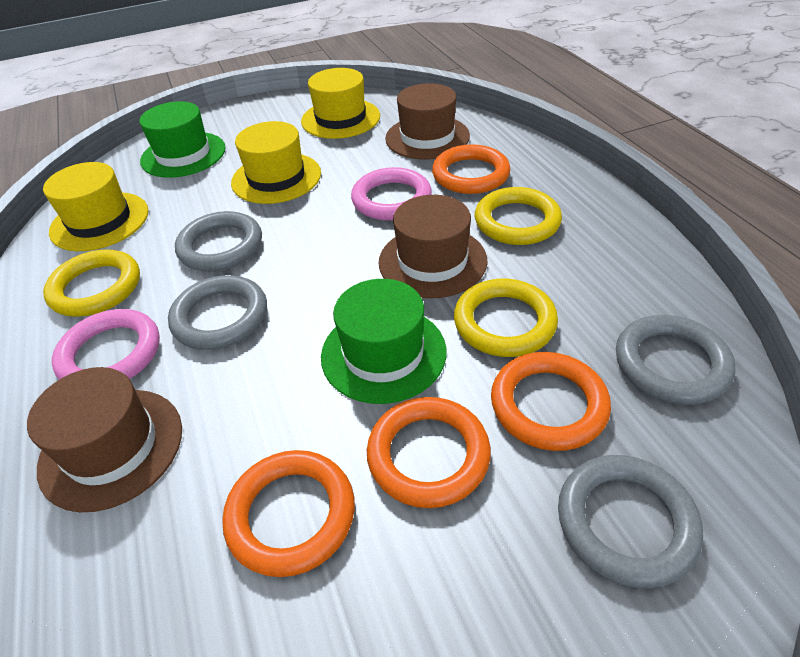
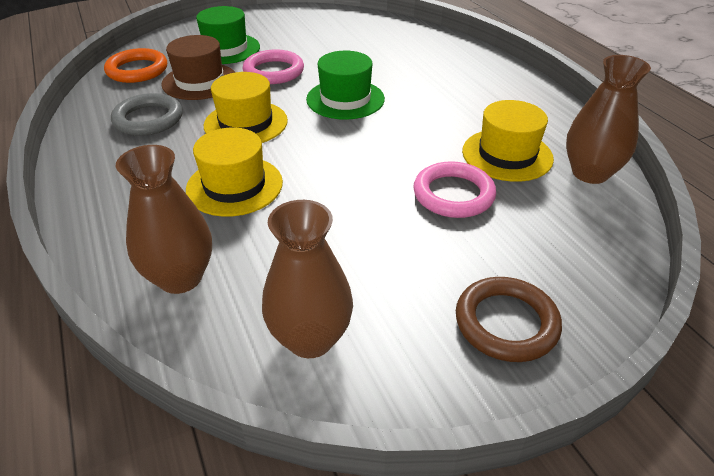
brown hat: 3 -> 1
brown ring: 0 -> 1
brown vase: 0 -> 3
grey ring: 4 -> 1
orange ring: 4 -> 1
yellow ring: 3 -> 0

